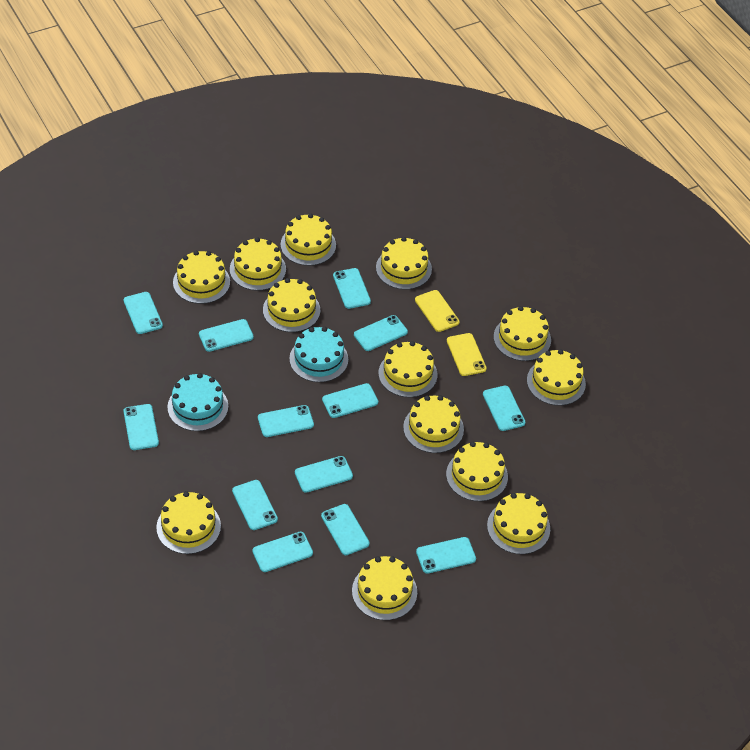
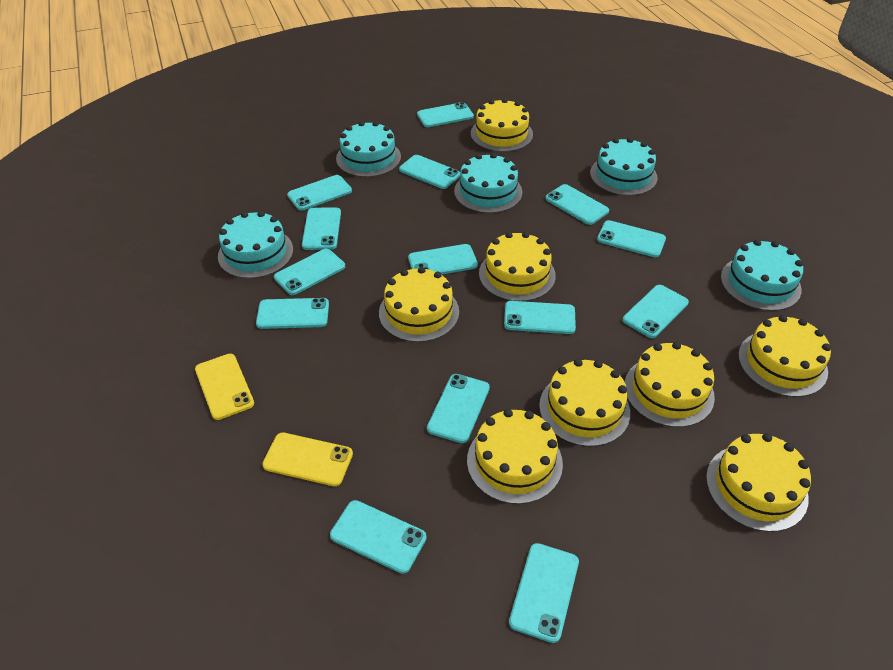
turquoise cake: 2 -> 5
turquoise phone: 13 -> 14
yellow cake: 13 -> 8

